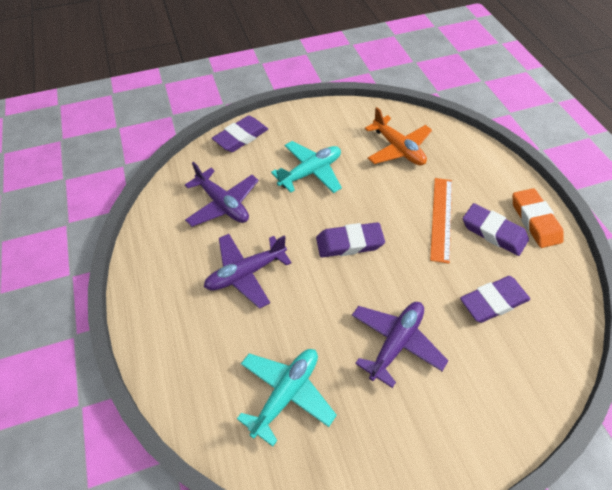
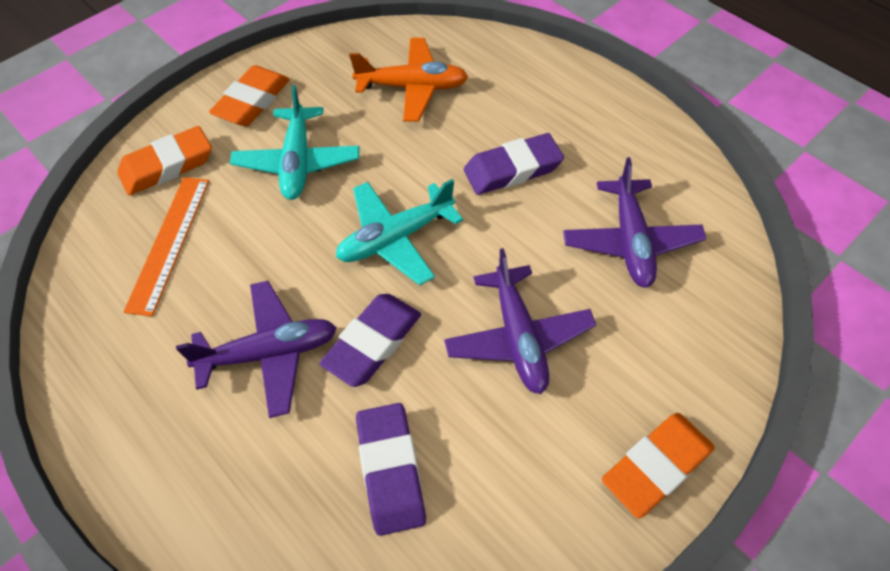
orange eraser: 1 -> 3
purple eraser: 4 -> 3

